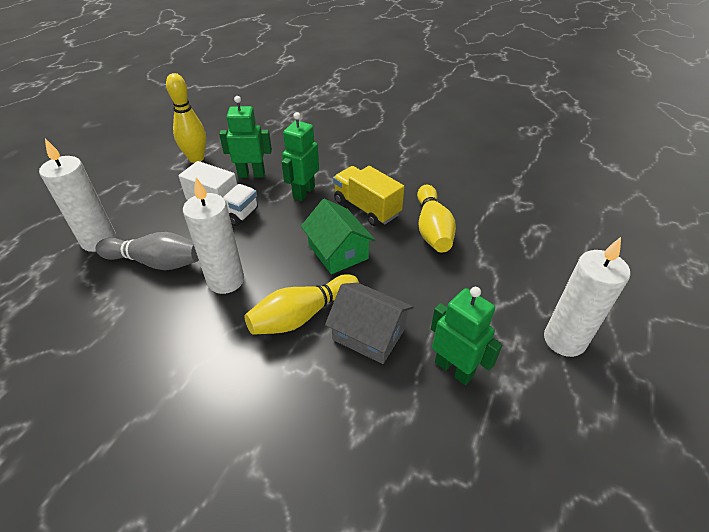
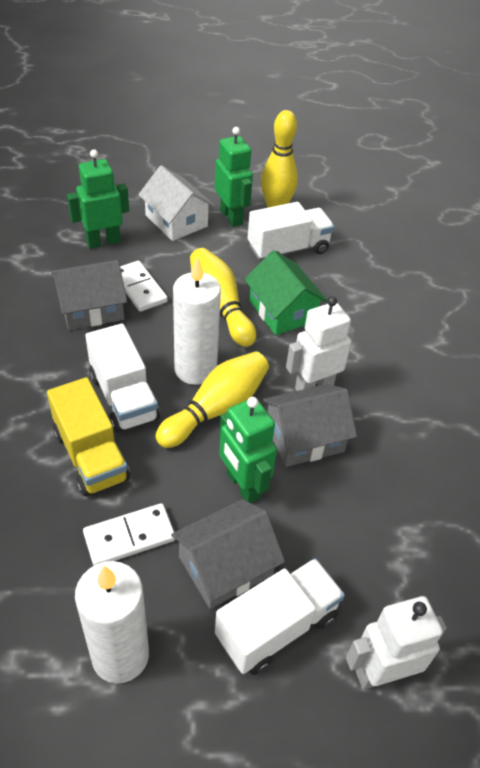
grey bowling pin: 1 -> 0
grey house: 1 -> 3
white candle: 3 -> 2
white domino: 0 -> 2
white house: 0 -> 1
white robot: 0 -> 2
white truck: 1 -> 3

